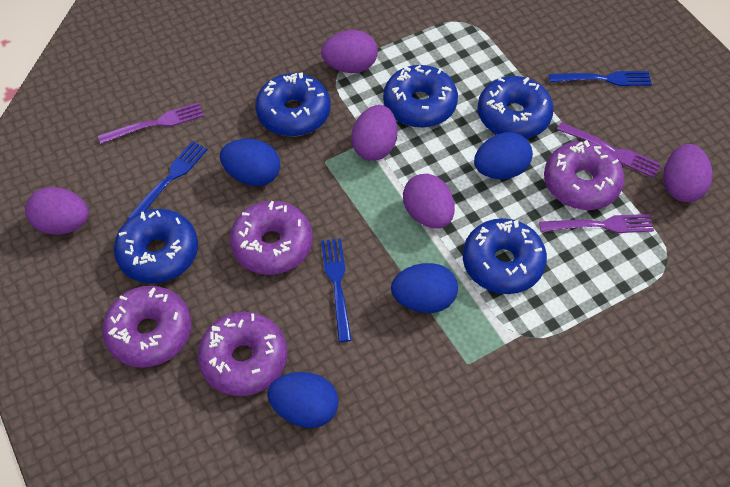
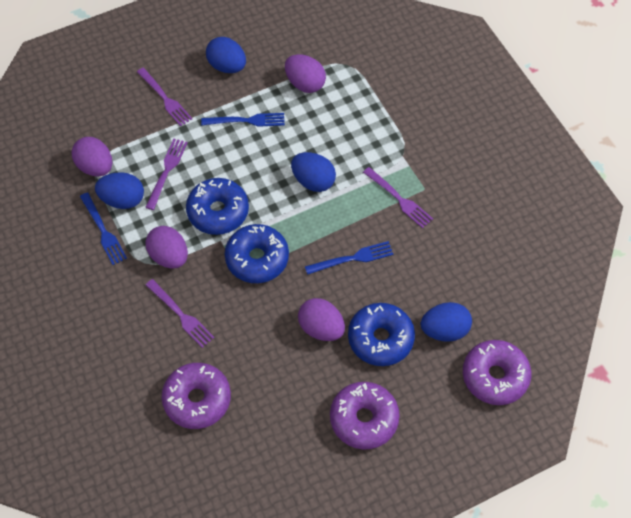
blue donut: 5 -> 3
purple donut: 4 -> 3
purple egg: 5 -> 4
purple fork: 3 -> 4

